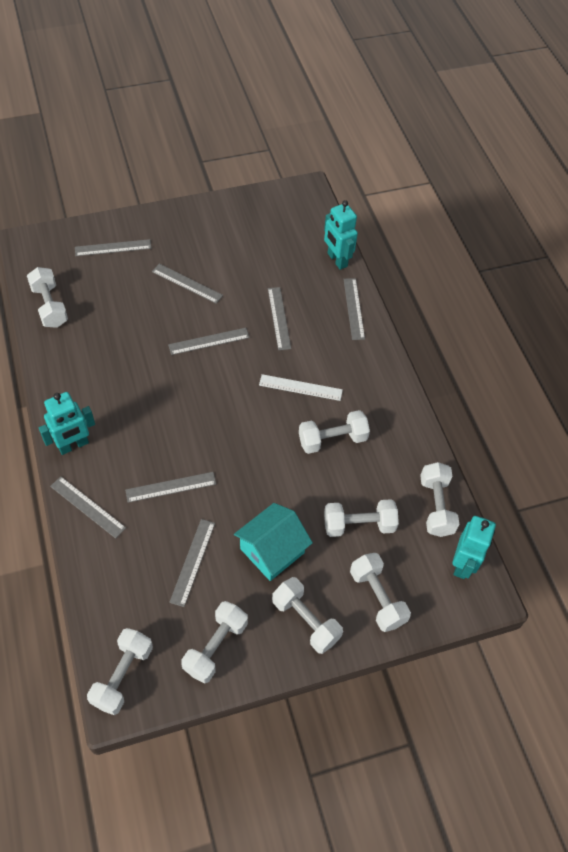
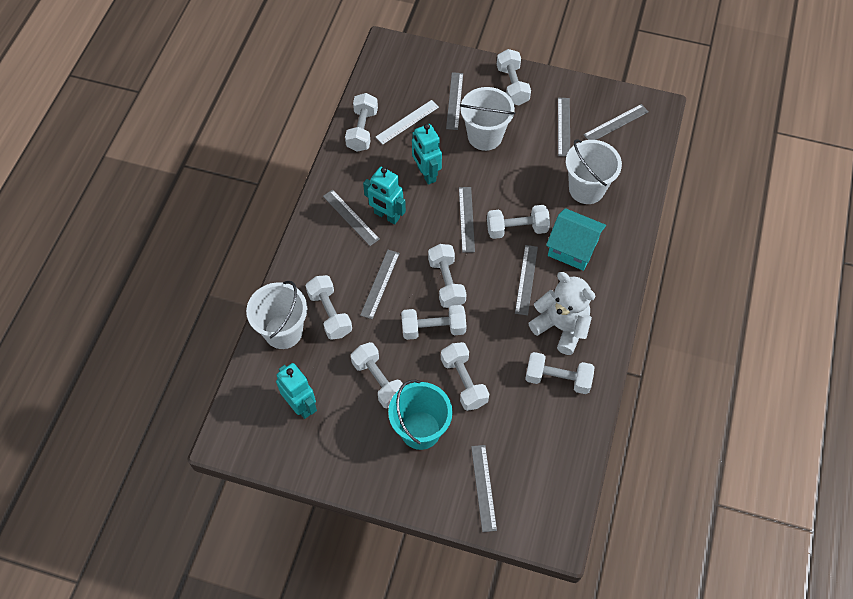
turquoise bucket: 0 -> 1
white bucket: 0 -> 3
white dumbbell: 8 -> 9
white teddy bear: 0 -> 1

